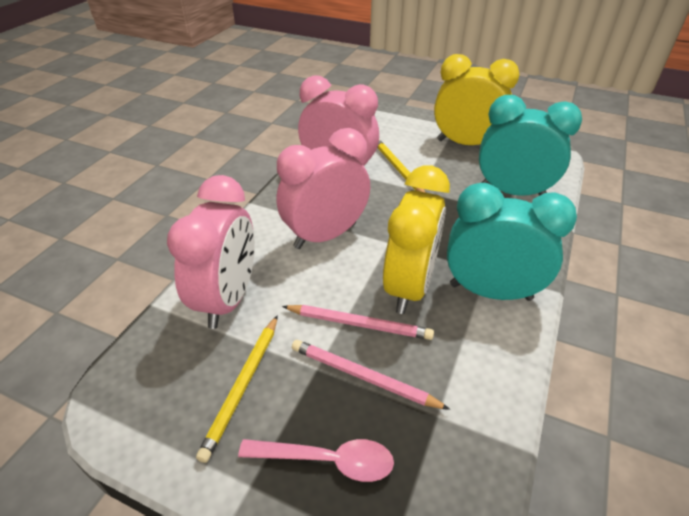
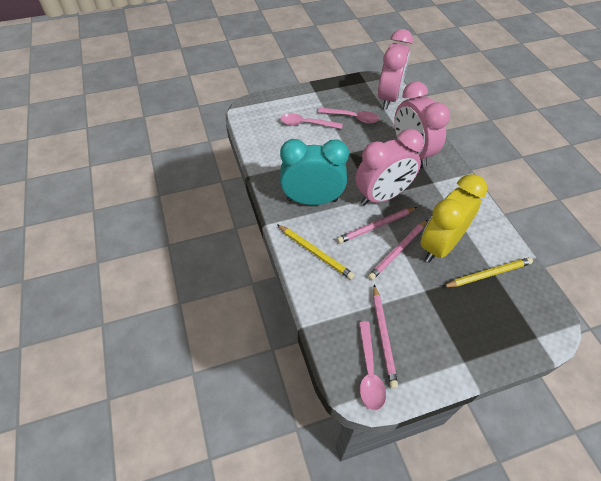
pink pencil: 2 -> 3
pink spoon: 1 -> 3
turquoise clock: 2 -> 1
yellow clock: 2 -> 1

